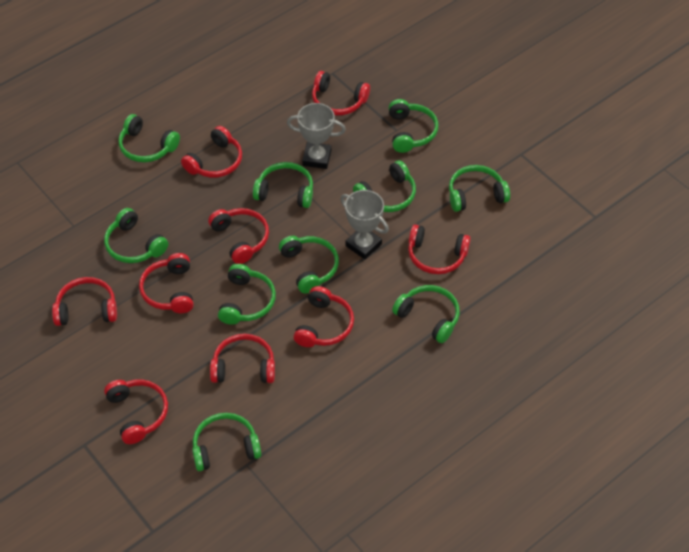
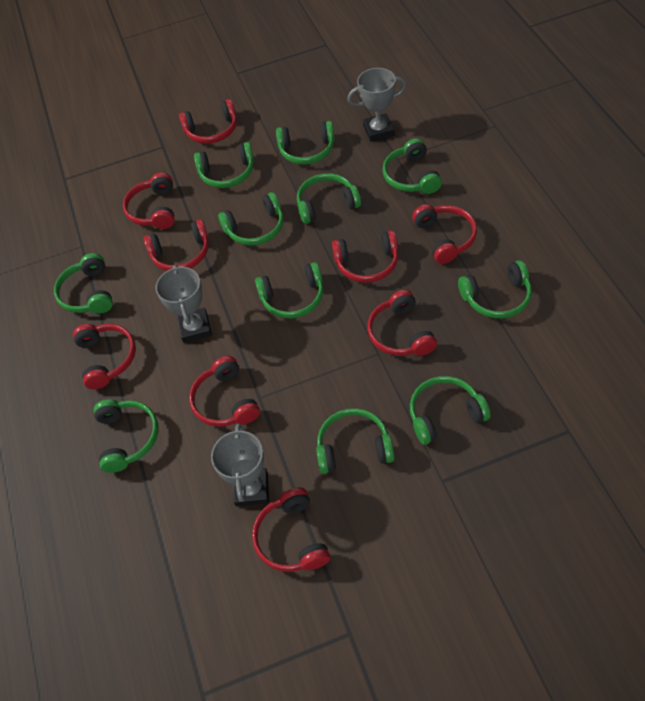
green headphones: 10 -> 11
grey trophy: 2 -> 3

